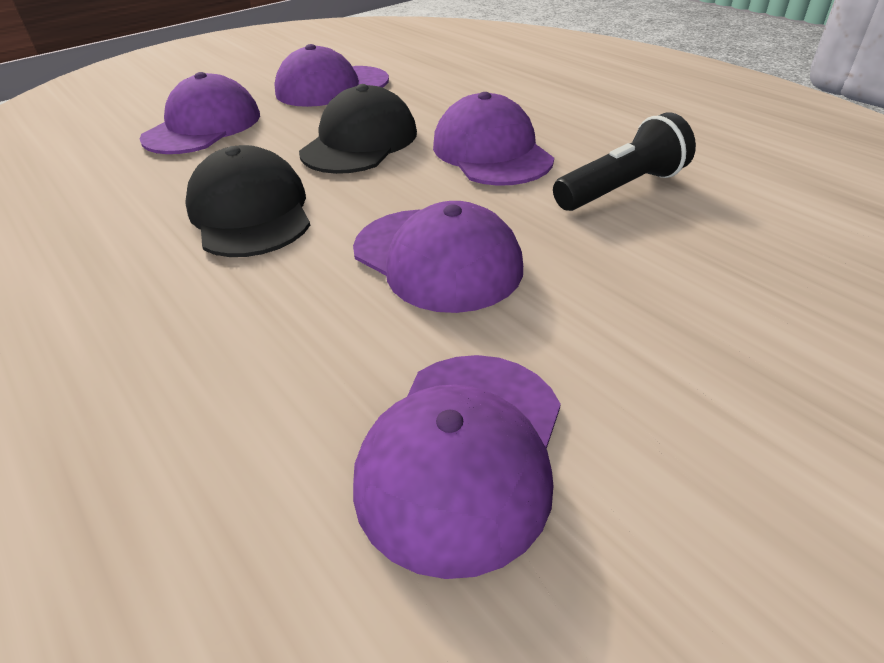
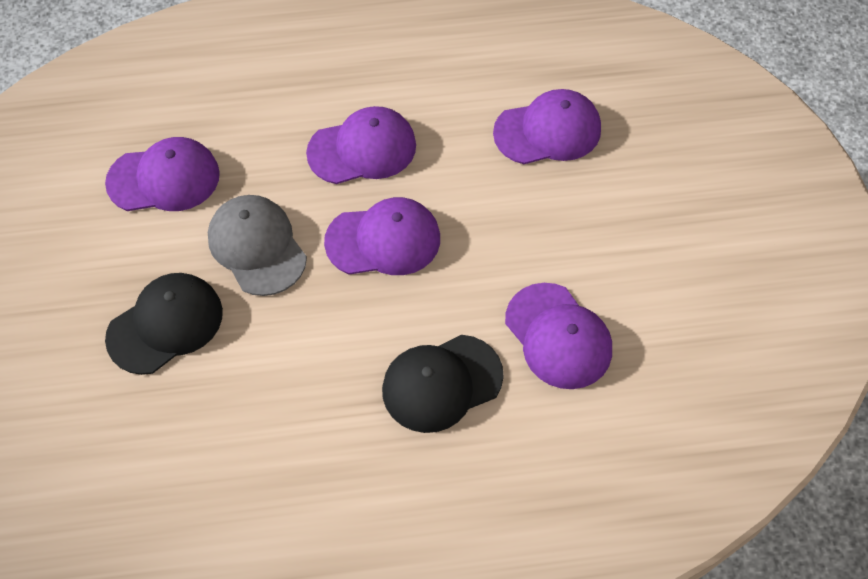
black flashlight: 1 -> 0
grey cap: 0 -> 1

